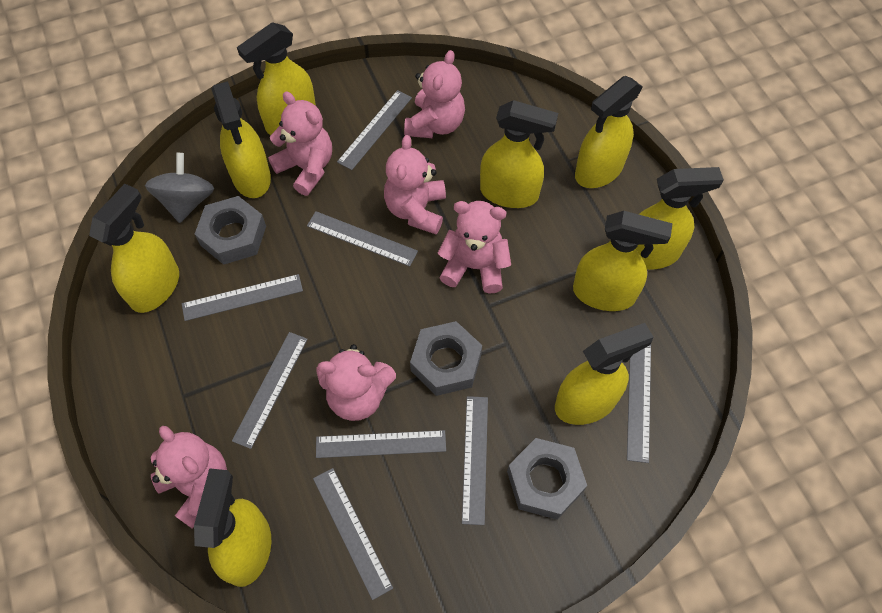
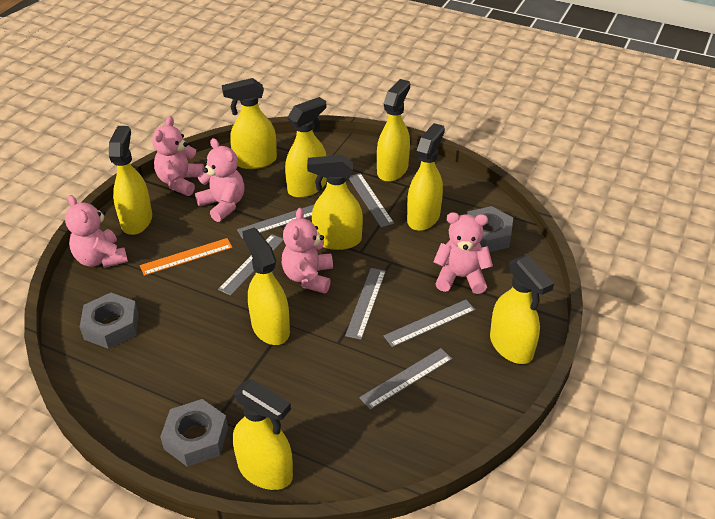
grey ruler: 8 -> 6
grey spinning top: 1 -> 0
orange ruler: 0 -> 1
pink teddy bear: 6 -> 5

